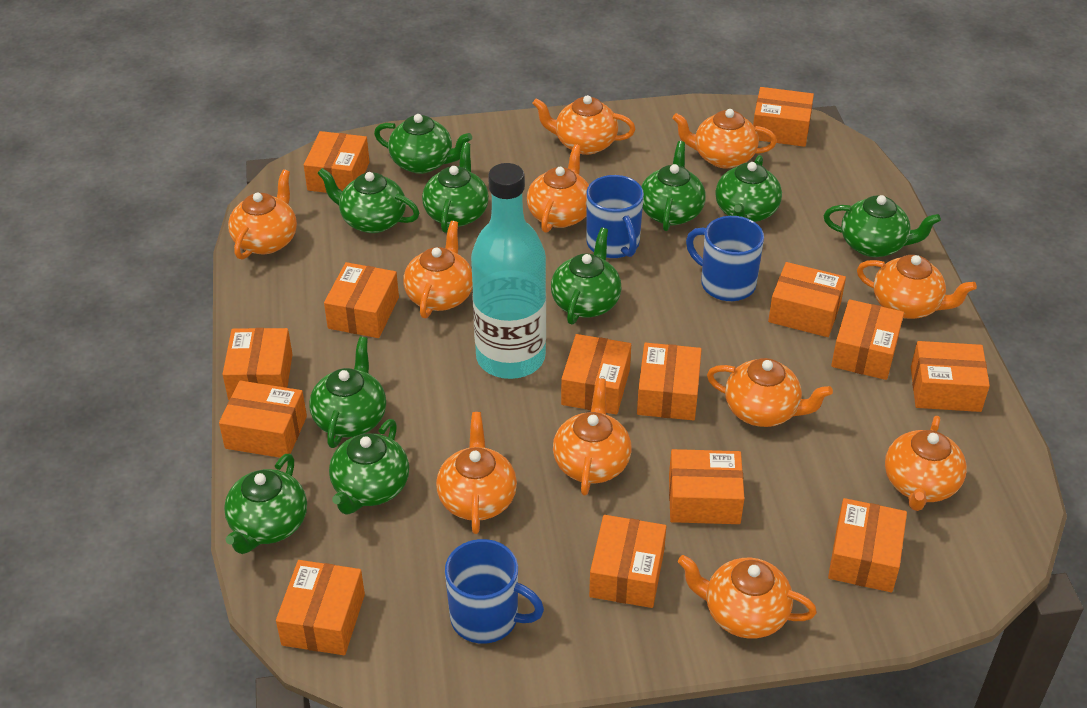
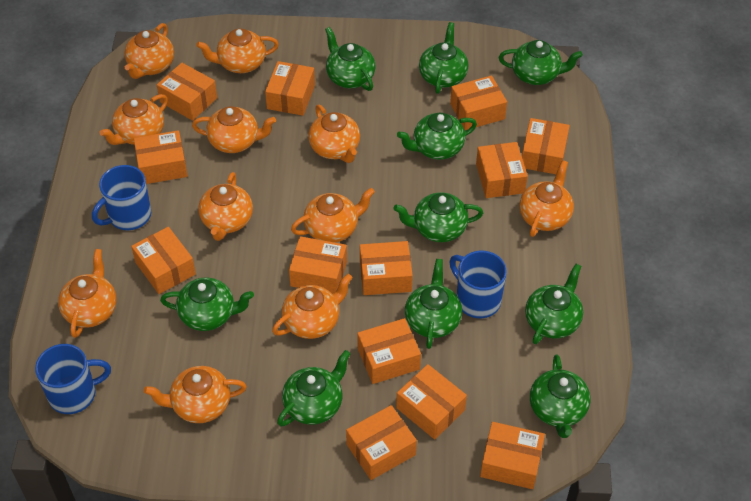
orange box: 14 -> 13
turquoise bottle: 1 -> 0

